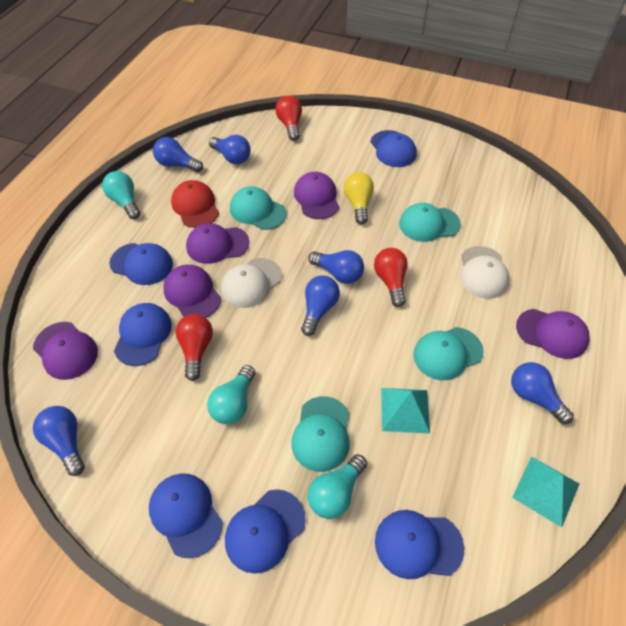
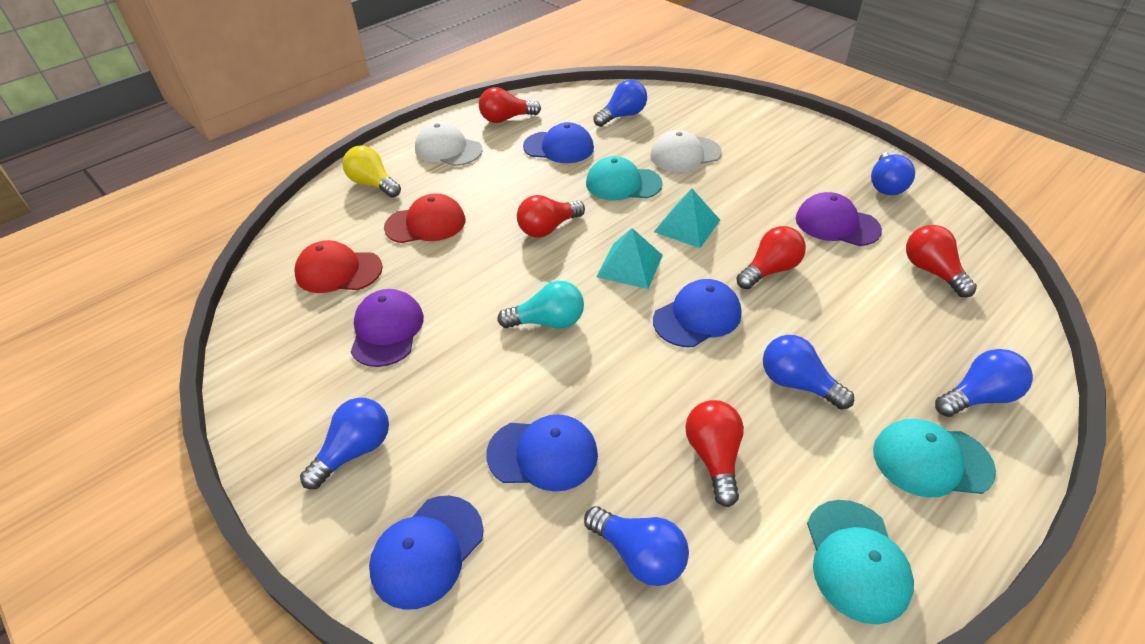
blue cap: 6 -> 4
purple cap: 5 -> 2
red cap: 1 -> 2
red light bulb: 3 -> 5
turquoise cap: 4 -> 3
turquoise light bulb: 3 -> 1

